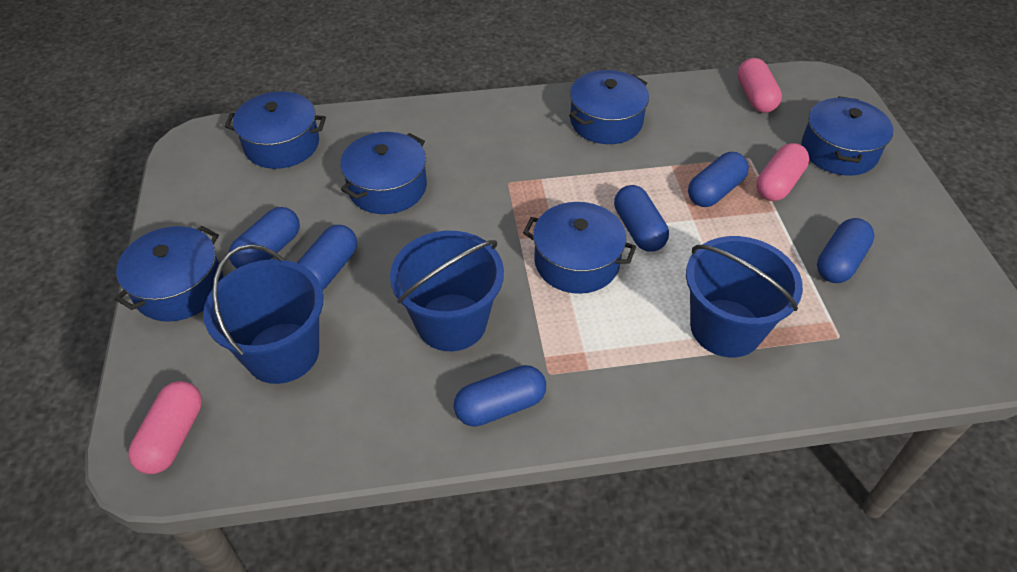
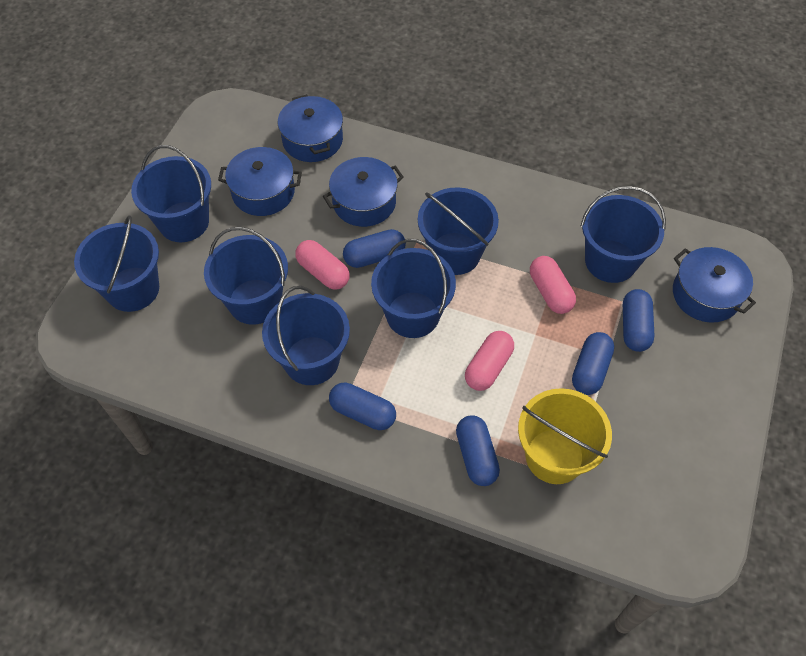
blue bucket: 3 -> 7
blue capsule: 6 -> 5
blue pot: 6 -> 4
yellow bucket: 0 -> 1

